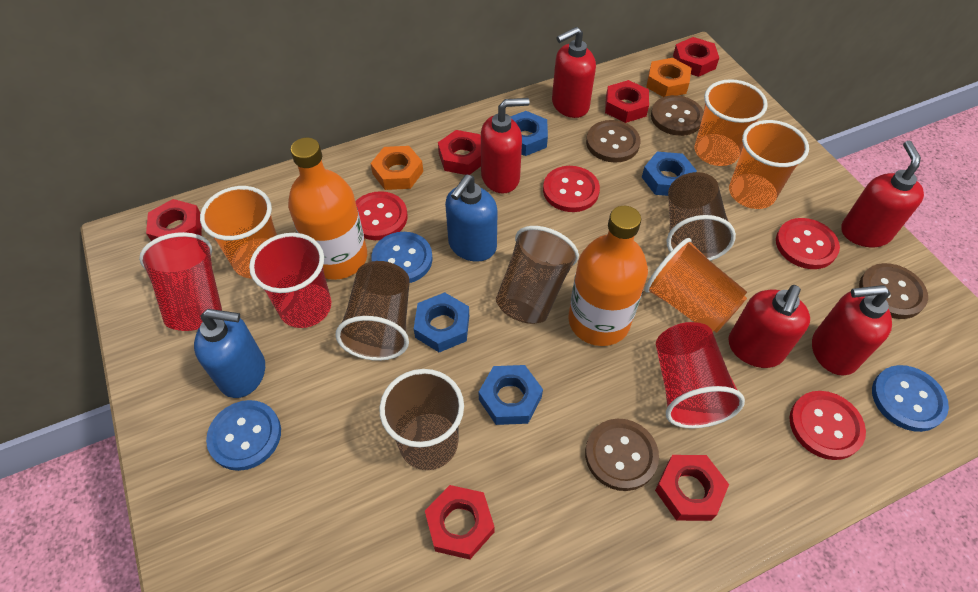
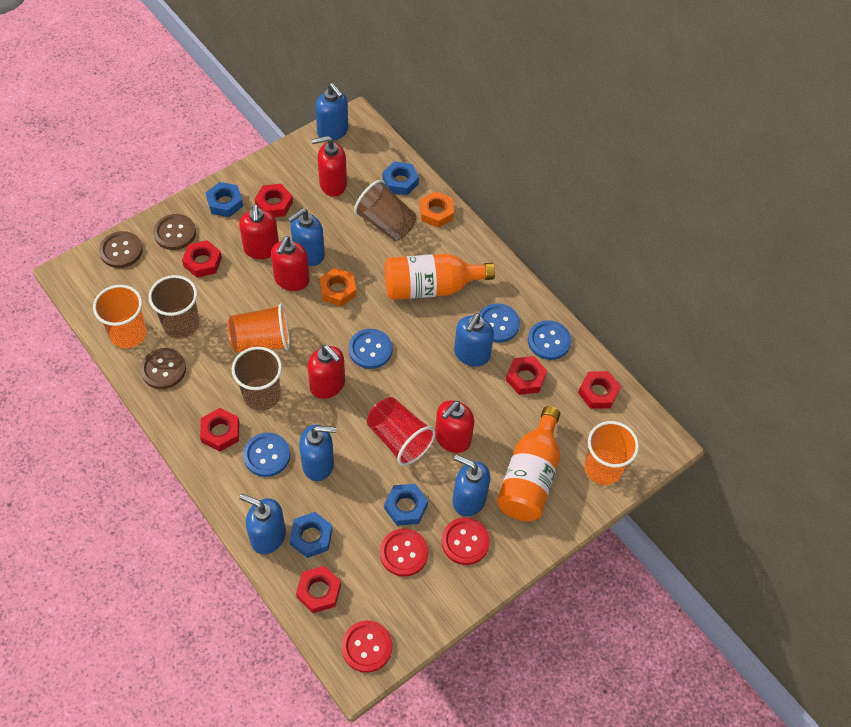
blue button: 3 -> 4
blue soap dispenser: 2 -> 6
brown button: 4 -> 3
brown cup: 4 -> 3
orange cup: 4 -> 3
red button: 4 -> 3
red cup: 3 -> 1

